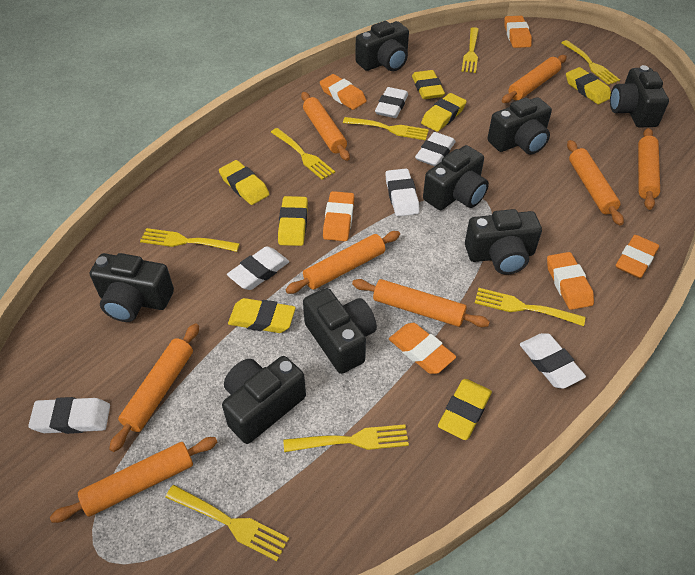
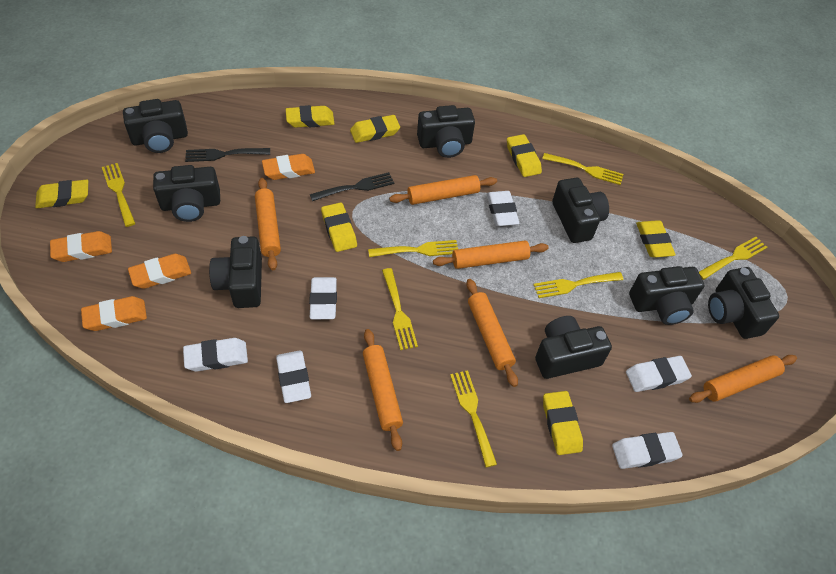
black fork: 0 -> 2
orange eraser: 6 -> 4
orange rolling pin: 8 -> 6
yellow fork: 8 -> 7

